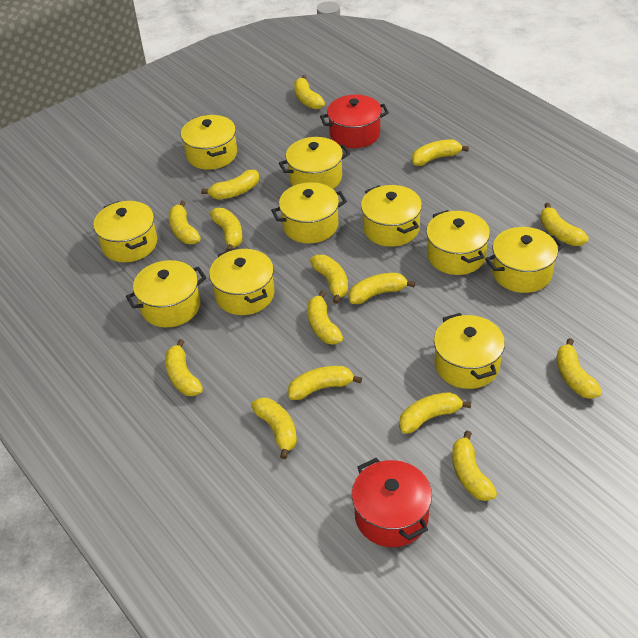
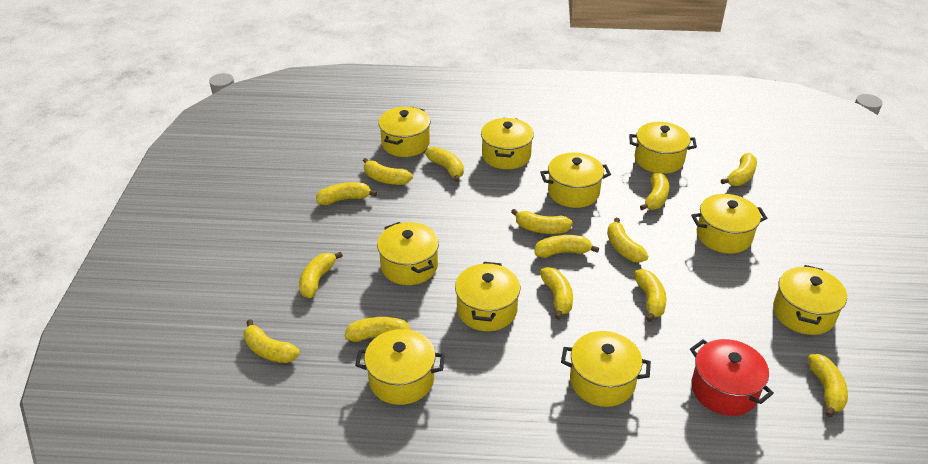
red pot: 2 -> 1
yellow banana: 15 -> 14

